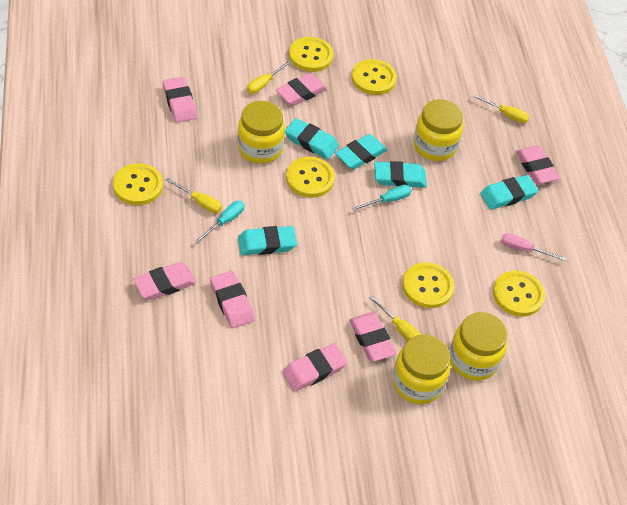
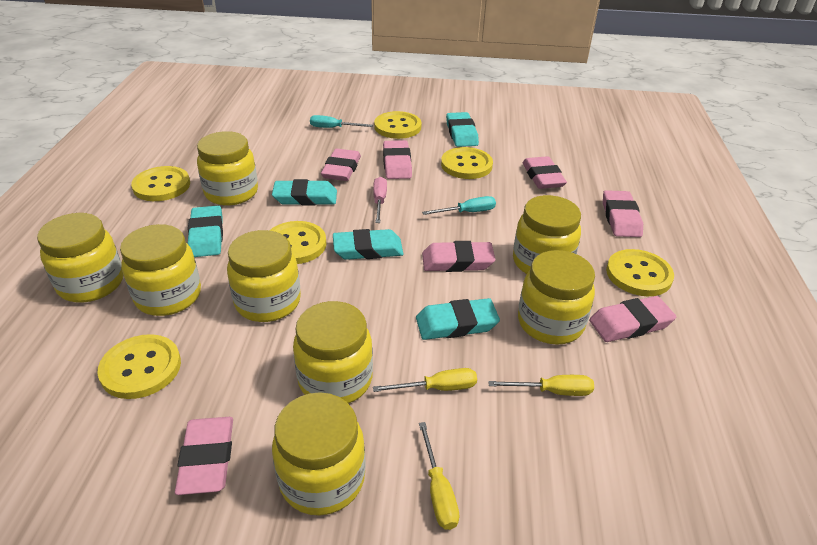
yellow jar: 4 -> 8
yellow screwdriver: 4 -> 3

